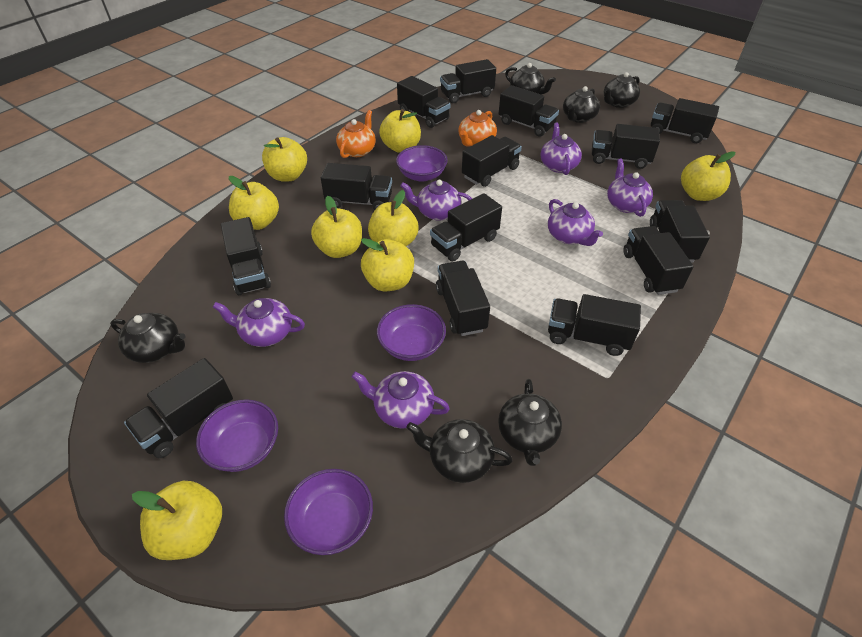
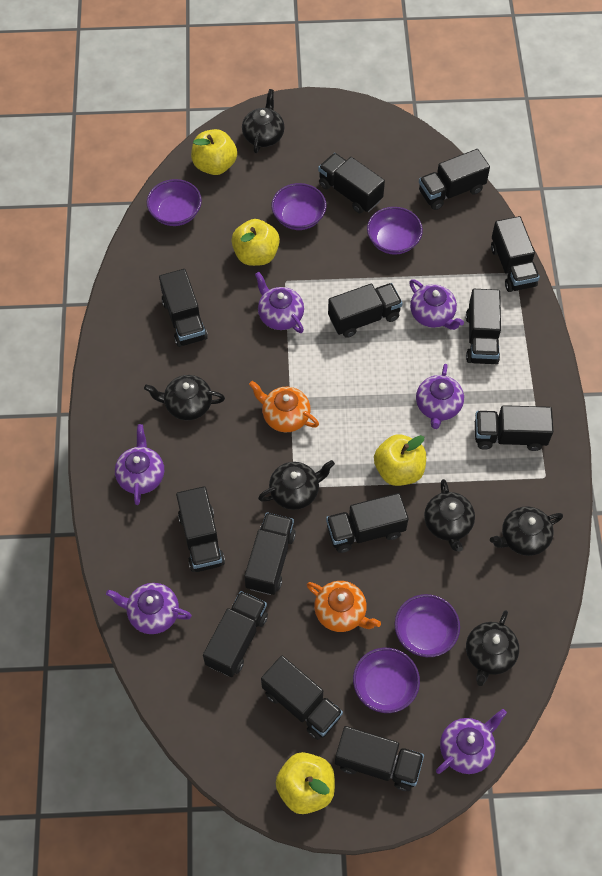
black truck: 14 -> 13
purple bowl: 4 -> 5
yellow apple: 8 -> 4

